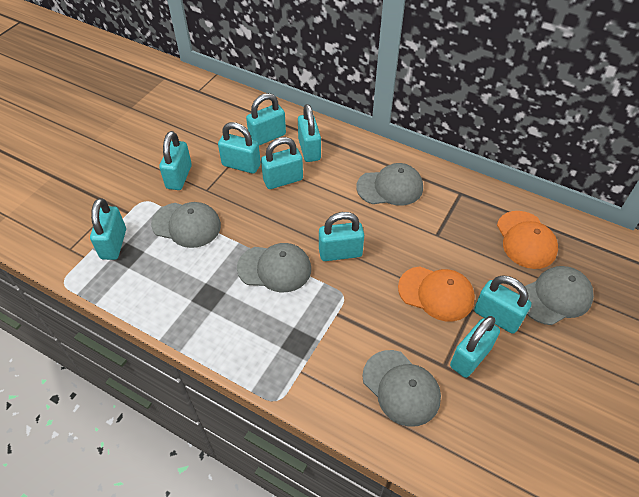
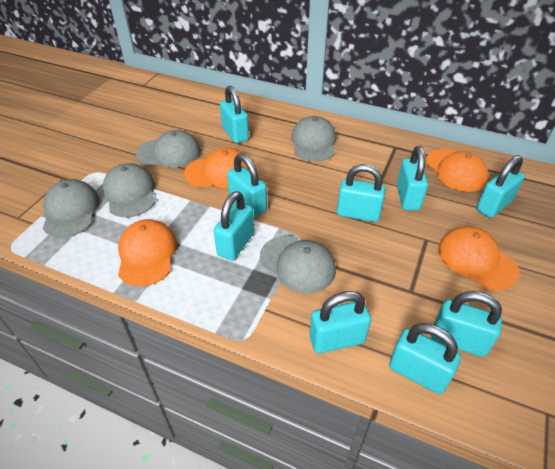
orange cap: 2 -> 4

